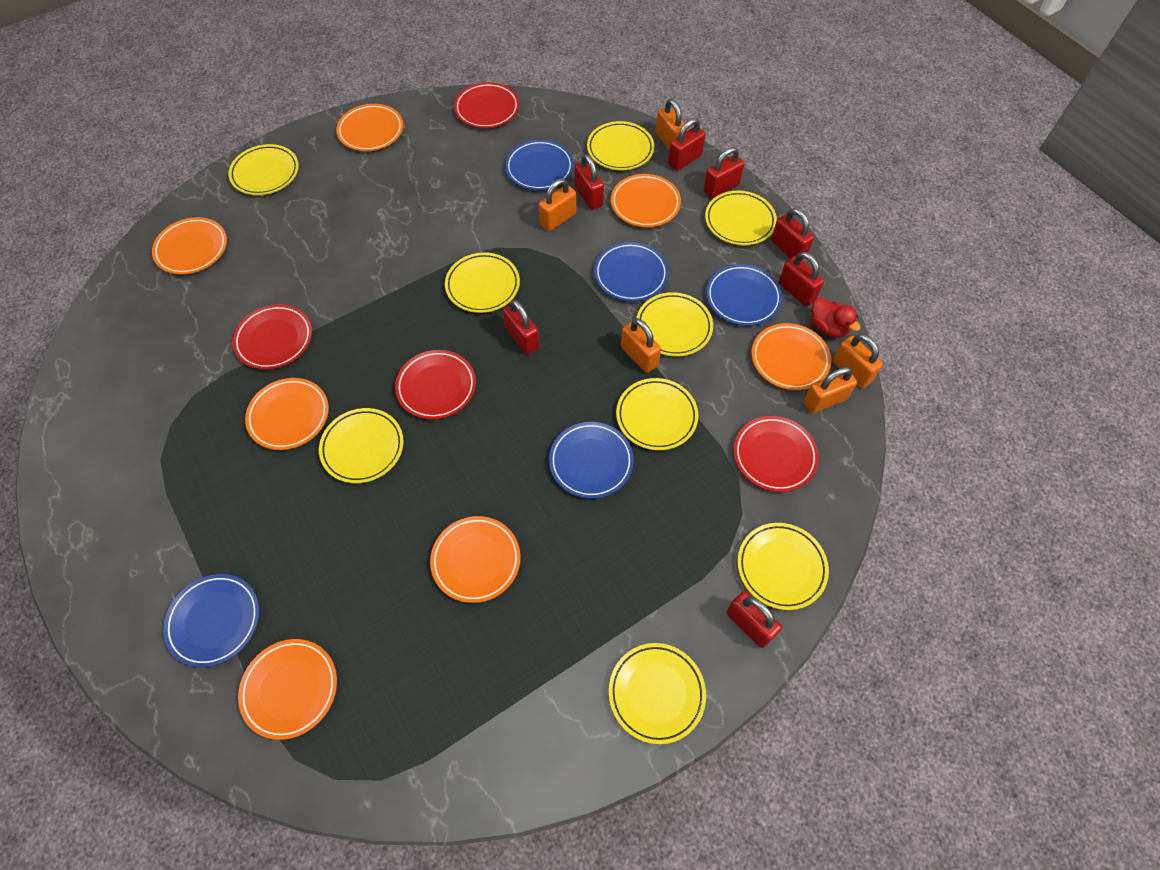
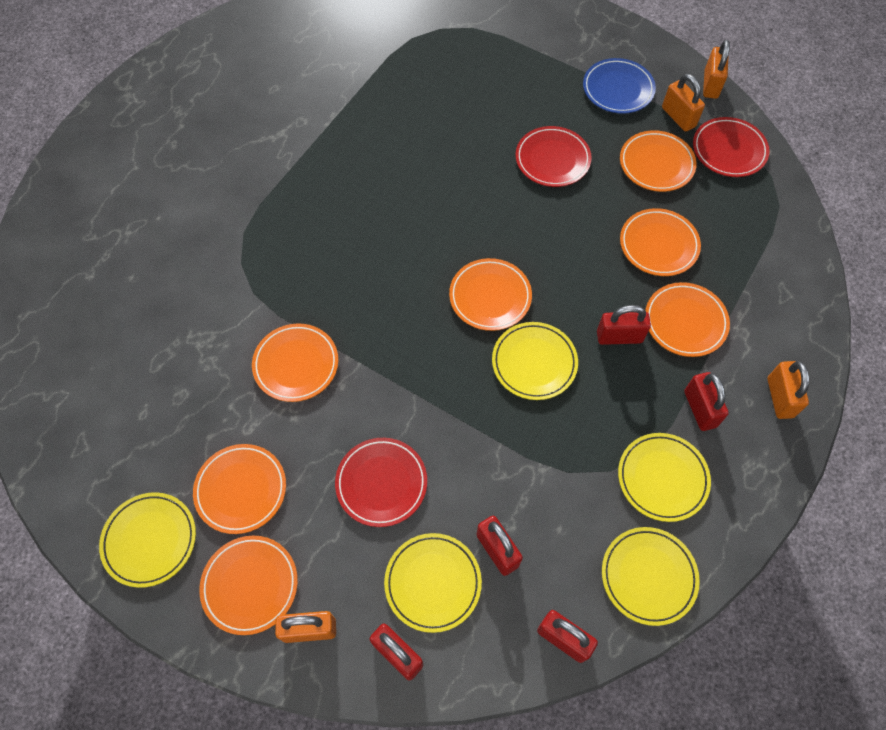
blue plate: 5 -> 1
orange padlock: 5 -> 4
red duck: 1 -> 0
red padlock: 7 -> 5
red plate: 4 -> 3
yellow plate: 9 -> 5

